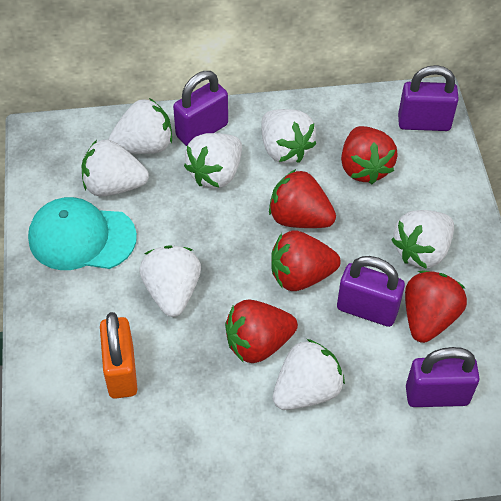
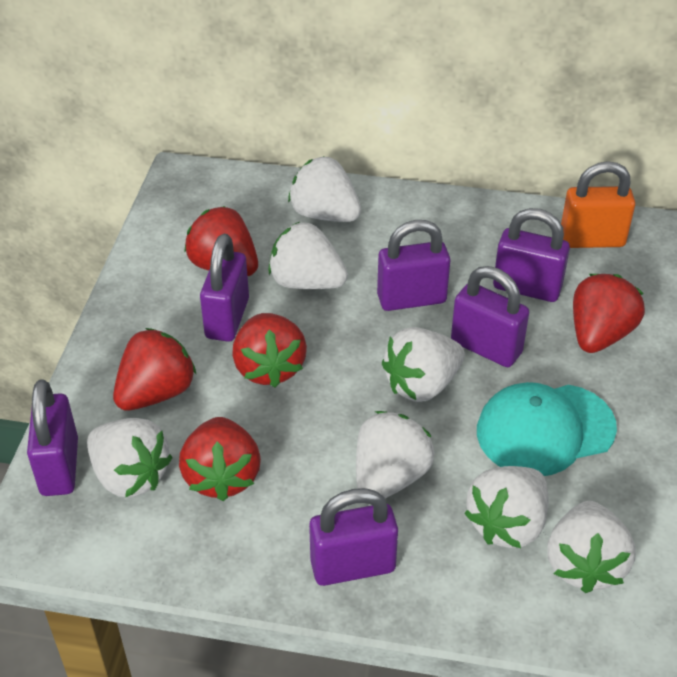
purple padlock: 4 -> 6

